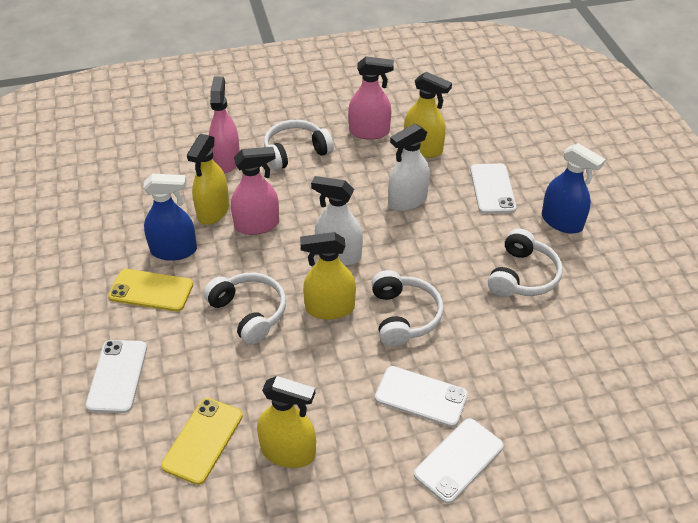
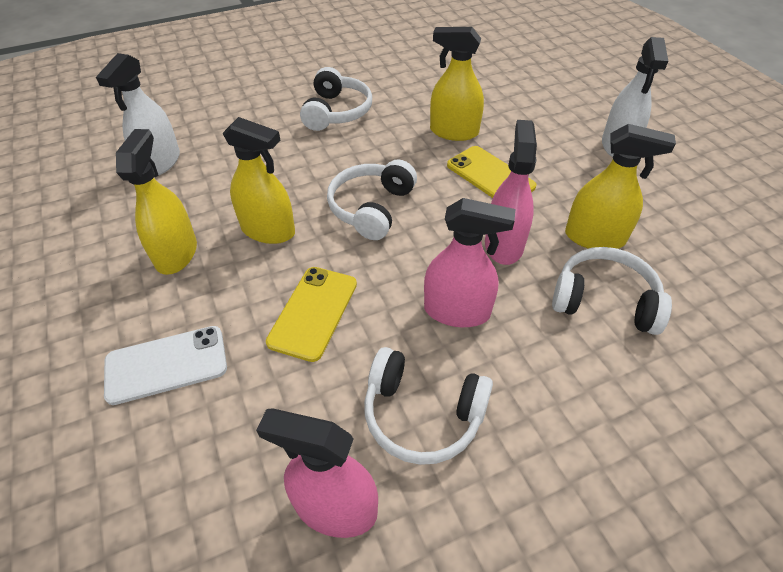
blue spray bottle: 2 -> 0
white phone: 4 -> 1

